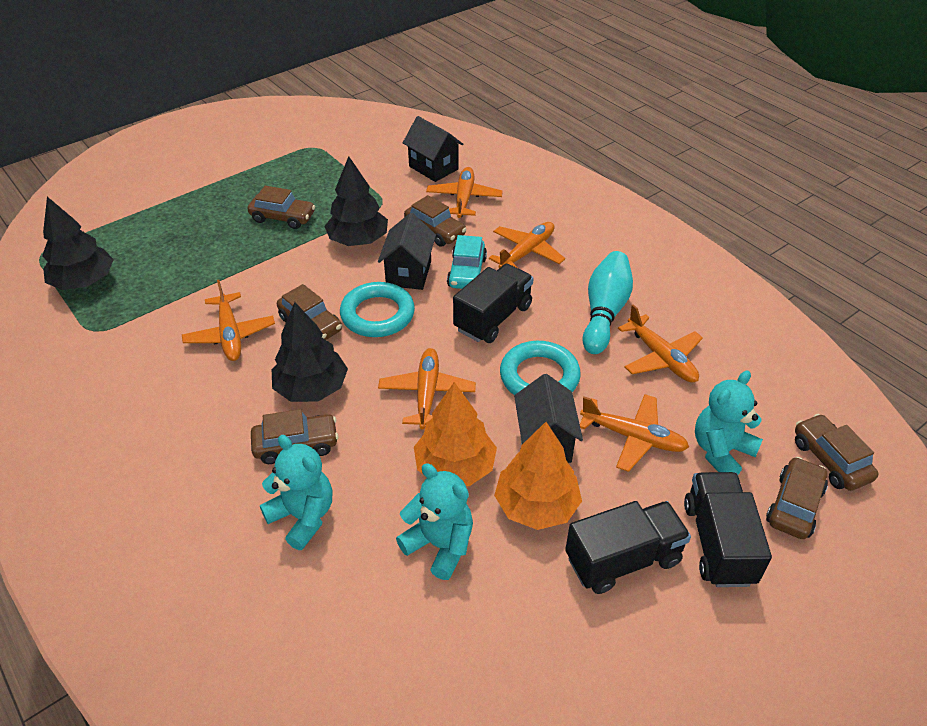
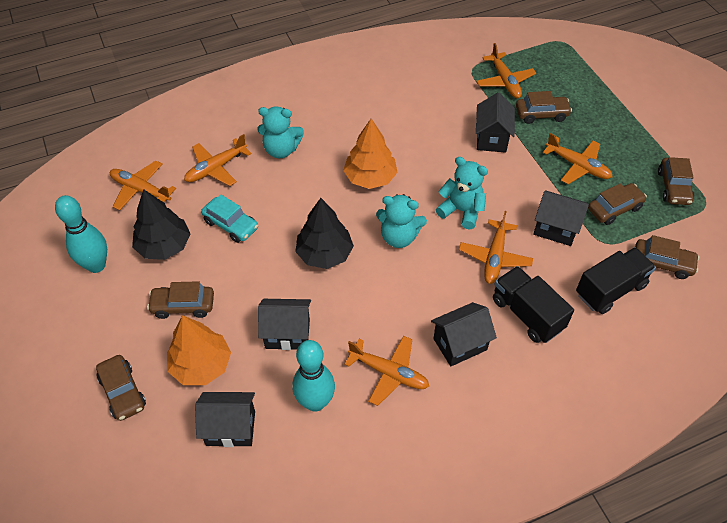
black house: 3 -> 5
black tree: 3 -> 2
black truck: 3 -> 2
turquoise bowling pin: 1 -> 2
turquoise ring: 2 -> 0

